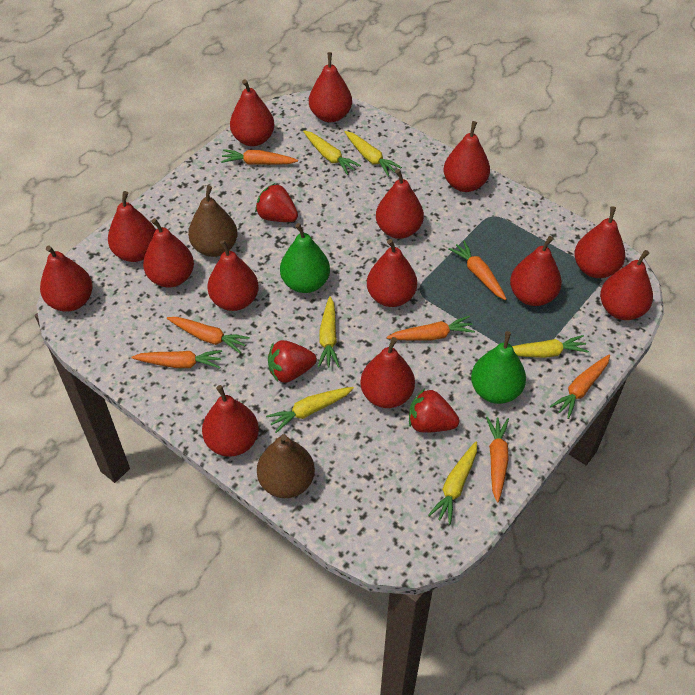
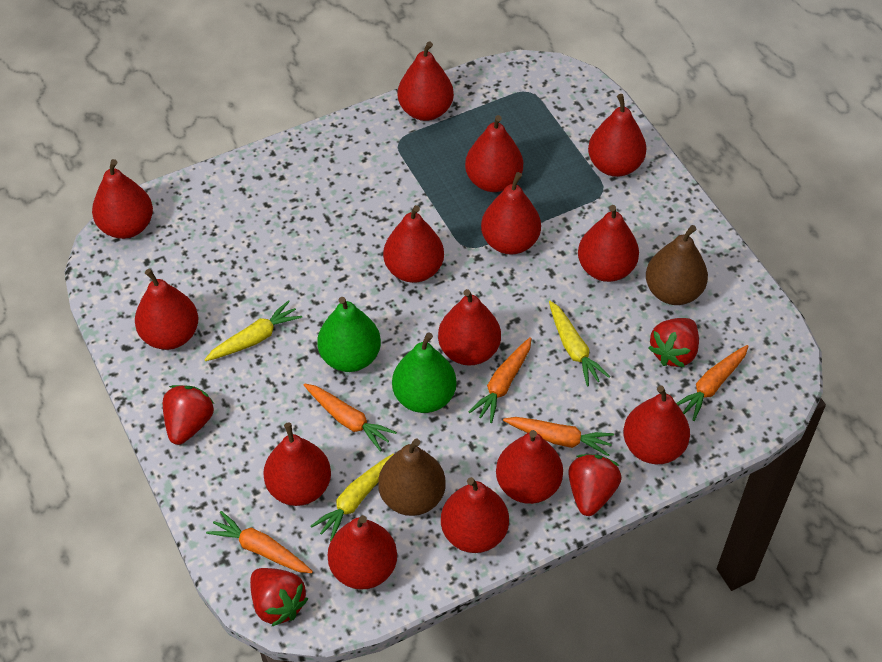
orange carrot: 7 -> 5
red strawberry: 3 -> 4
yellow carrot: 6 -> 3

